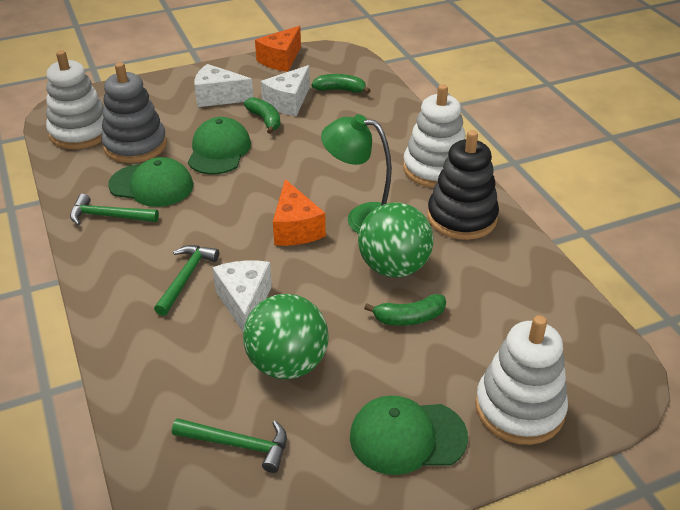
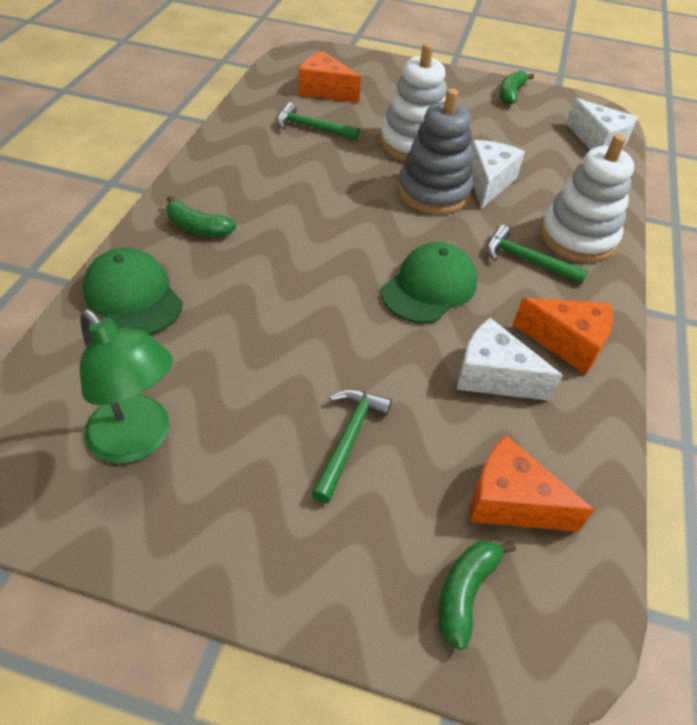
black stacking toy: 1 -> 0
green ball: 2 -> 0
green cap: 3 -> 2
orange cheese: 2 -> 3
white stacking toy: 3 -> 2

